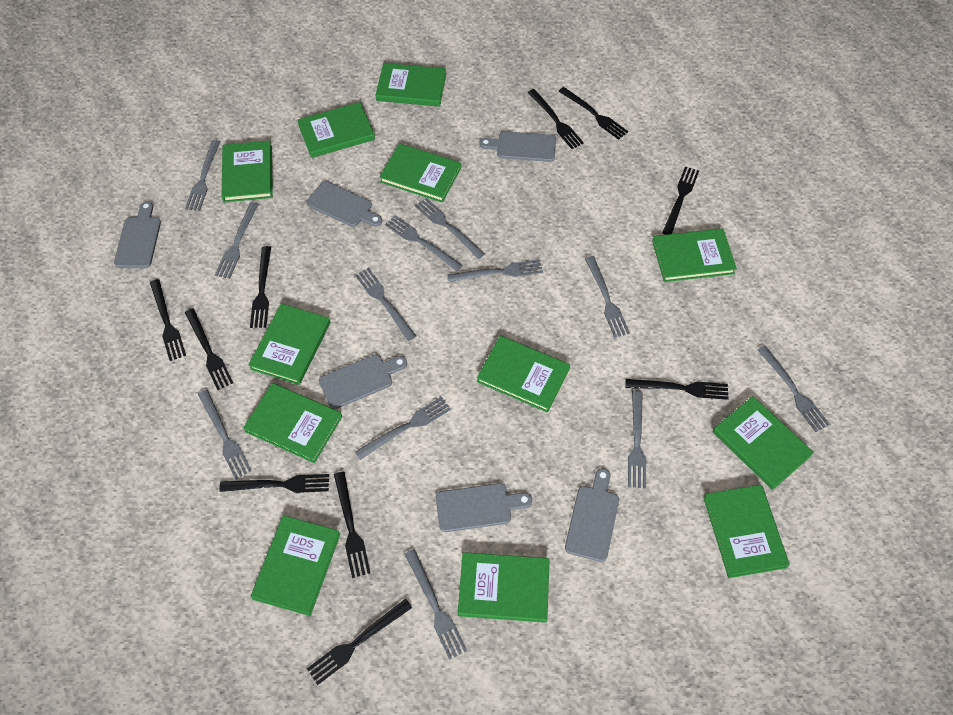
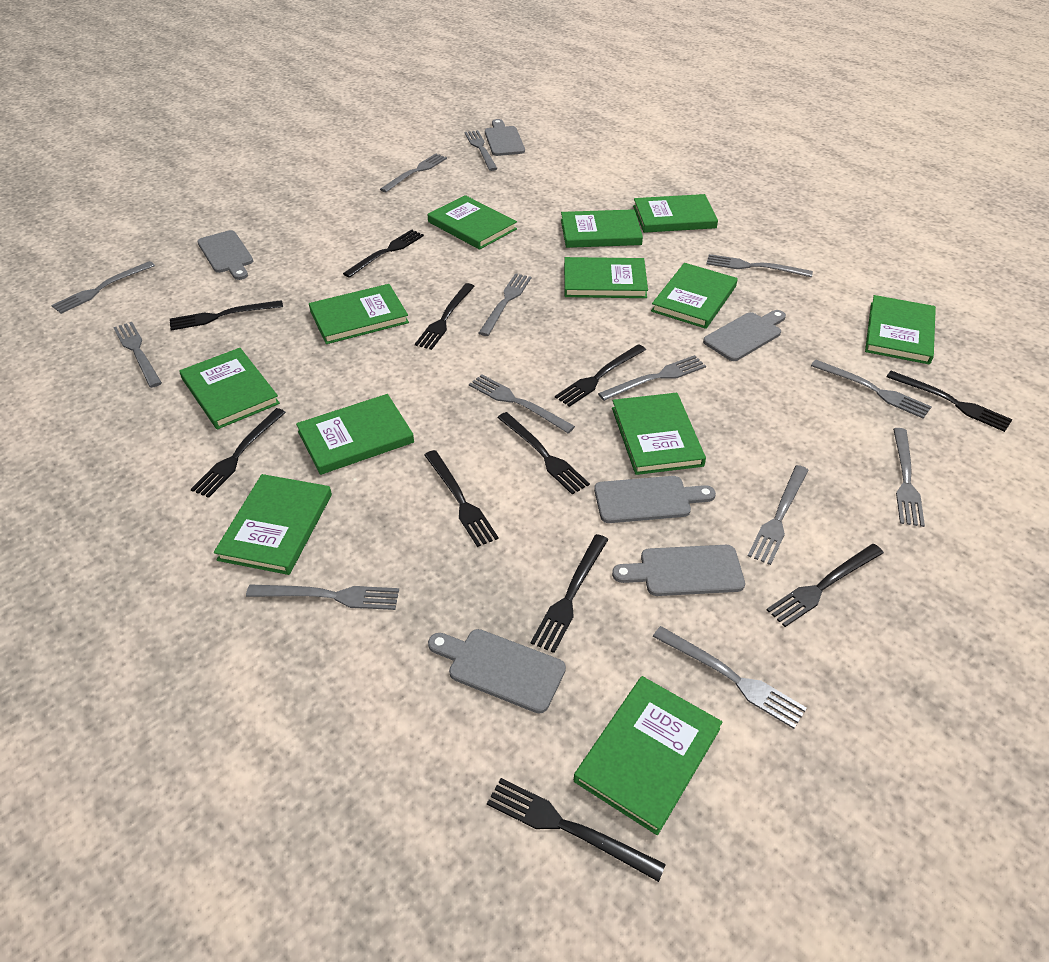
black fork: 10 -> 11
grey fork: 12 -> 13

